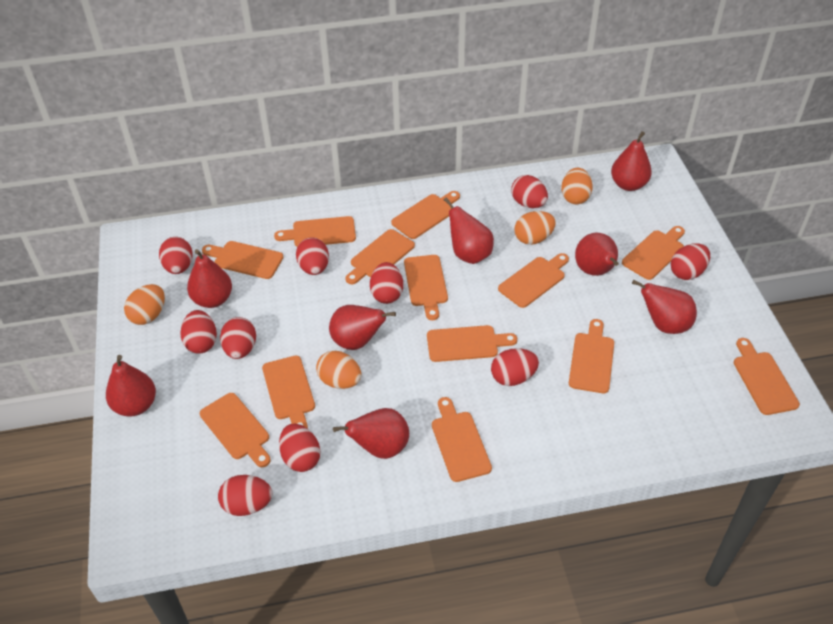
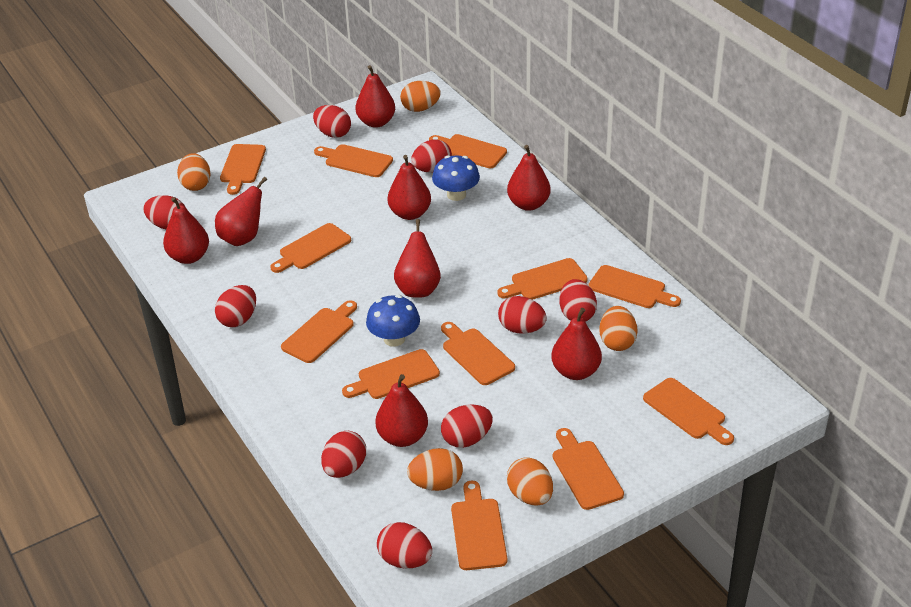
blue mushroom: 0 -> 2
orange cutting board: 13 -> 12
orange egg: 4 -> 5
red egg: 10 -> 9

